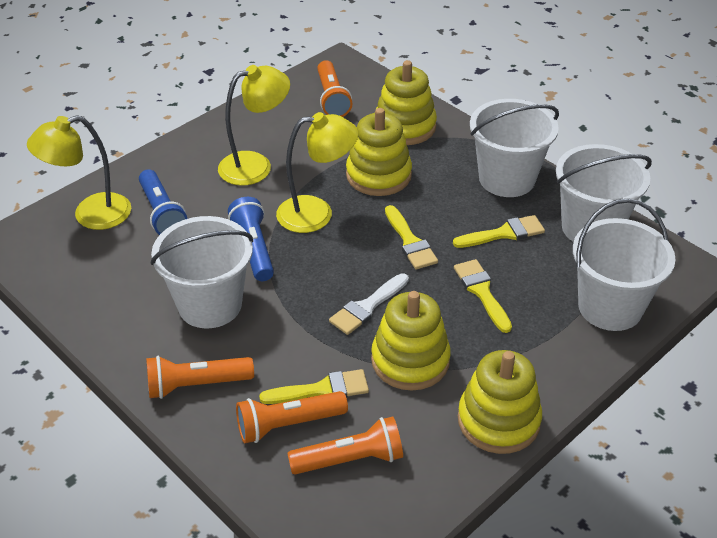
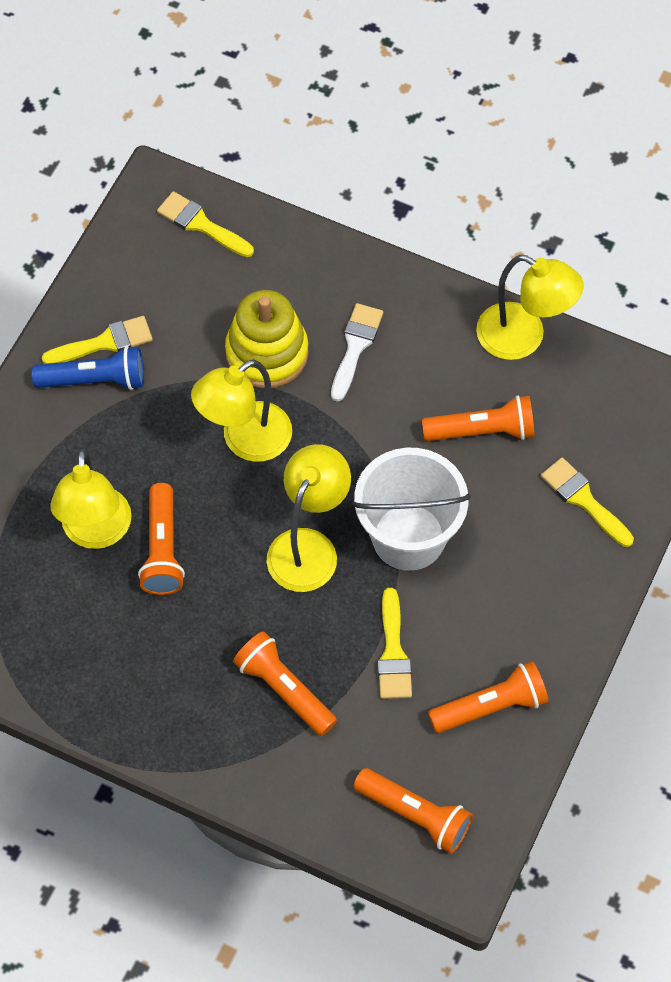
blue flashlight: 2 -> 1
orange flashlight: 4 -> 5
white bucket: 4 -> 1
yellow lamp: 3 -> 4
yellow stacking toy: 4 -> 1

